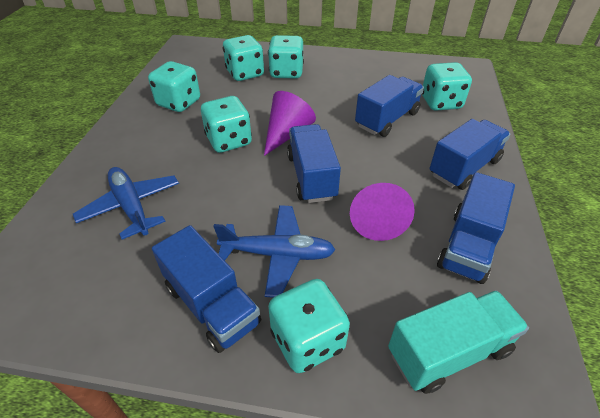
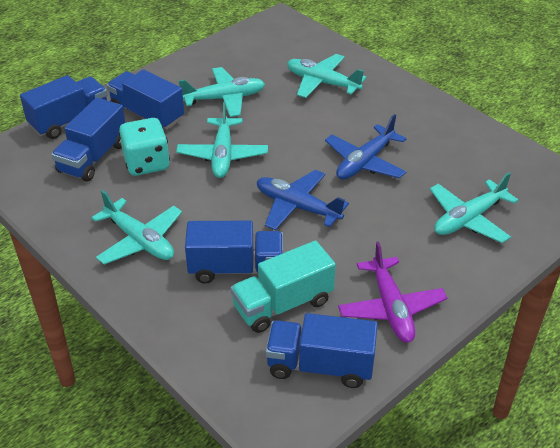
purple cone: 2 -> 0
purple plane: 0 -> 1
turquoise dice: 6 -> 1
turquoise plane: 0 -> 5

